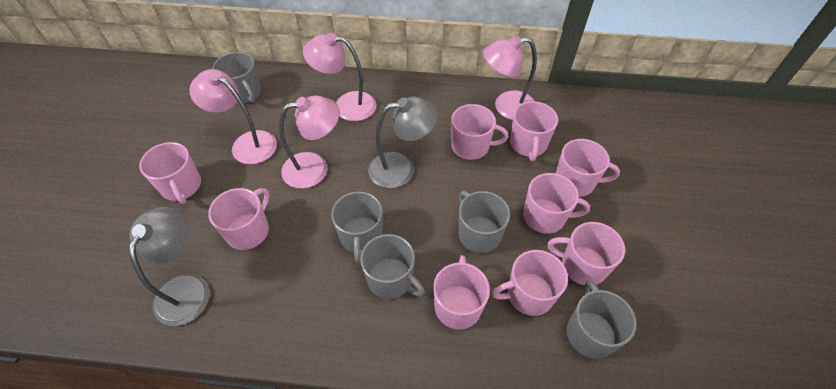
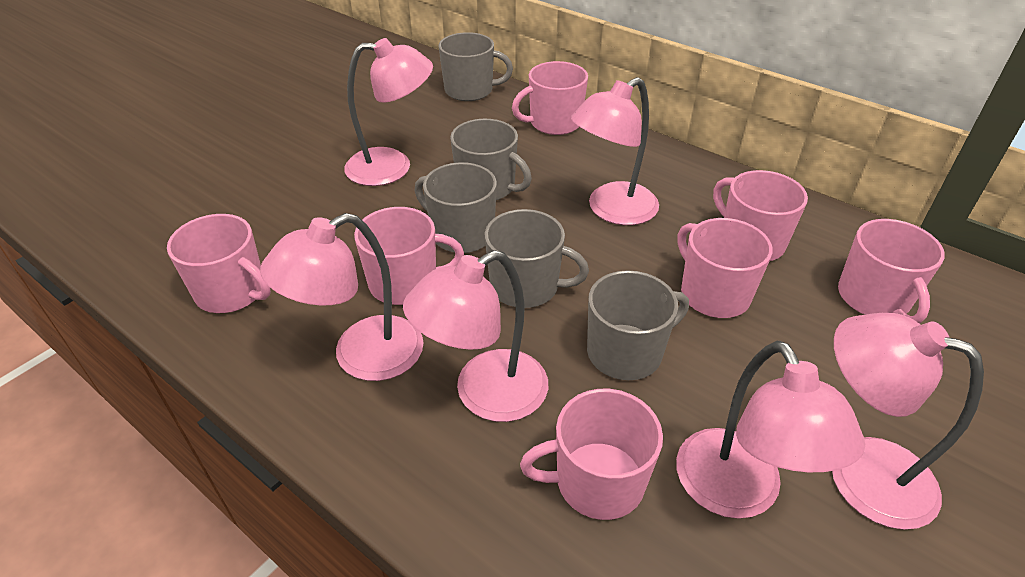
grey lamp: 2 -> 0
pink lamp: 4 -> 6
pink mug: 9 -> 7

